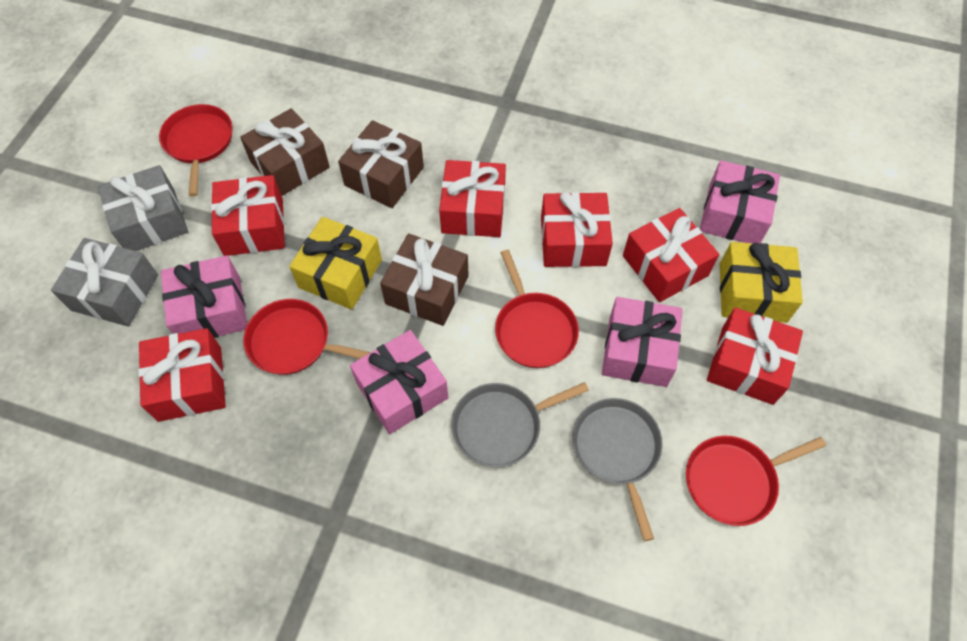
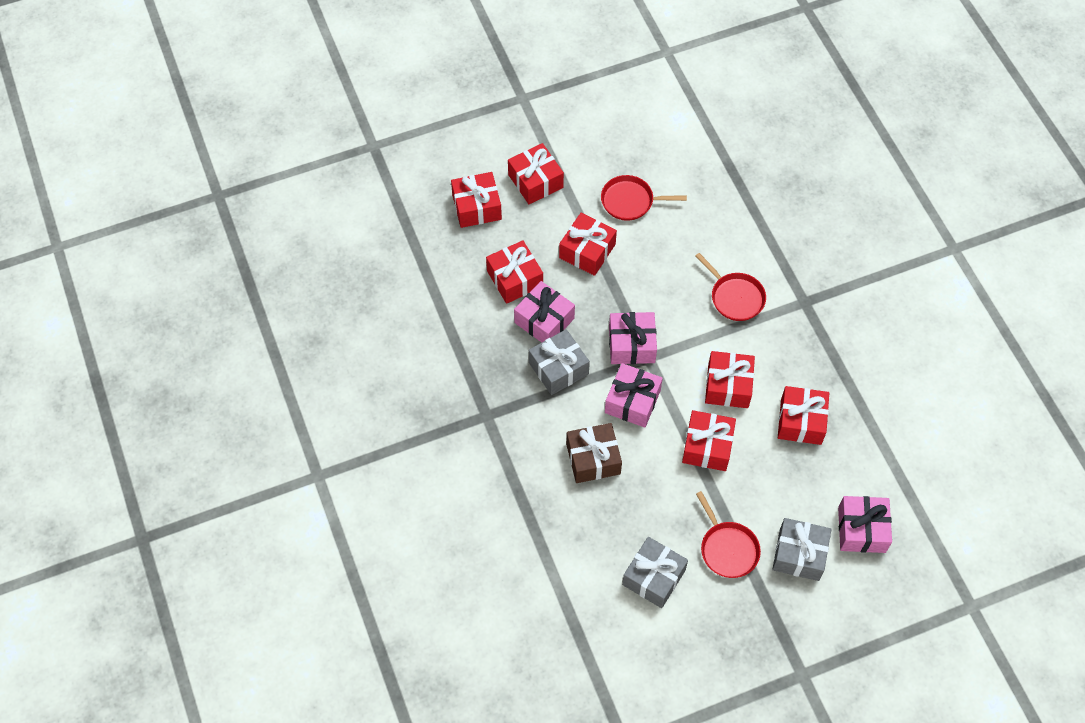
brown gift: 3 -> 1
grey gift: 2 -> 3
grey pan: 2 -> 0
red gift: 6 -> 7
red pan: 4 -> 3
yellow gift: 2 -> 0

